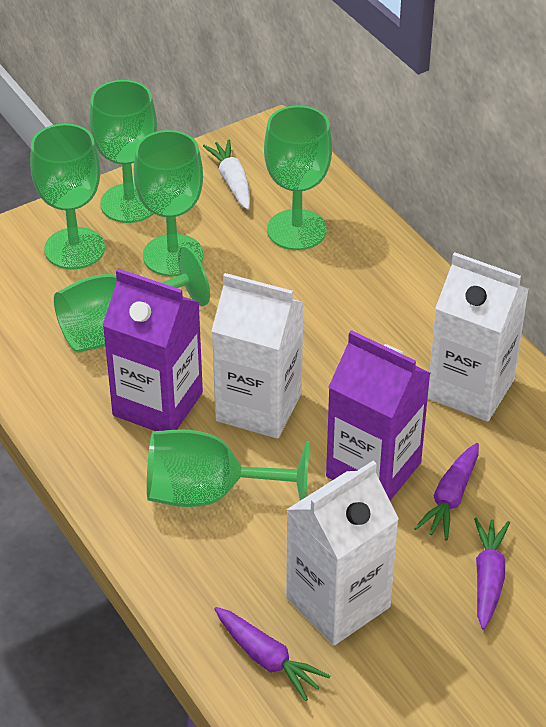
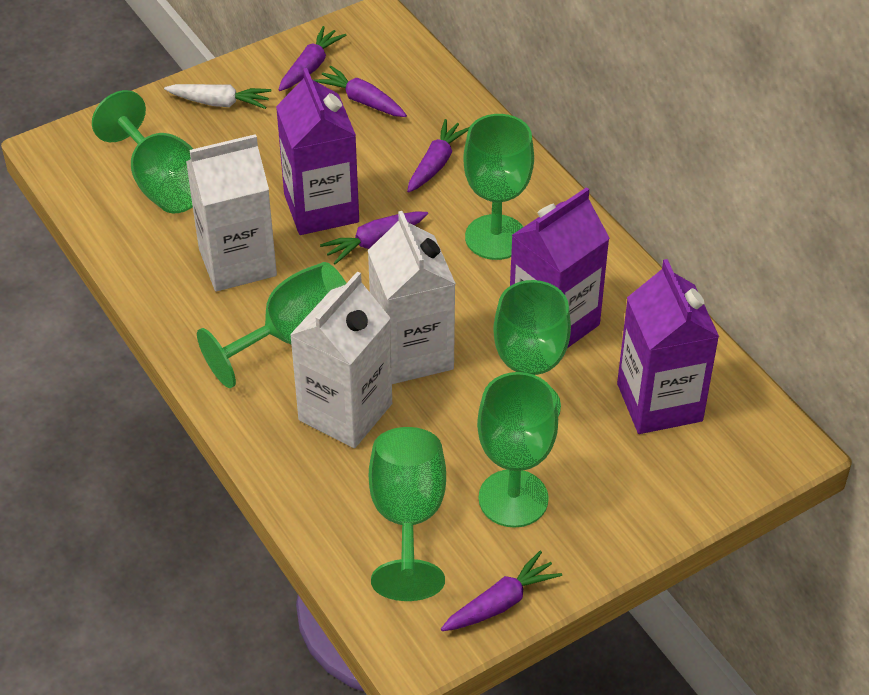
purple carrot: 3 -> 5
purple carton: 2 -> 3

